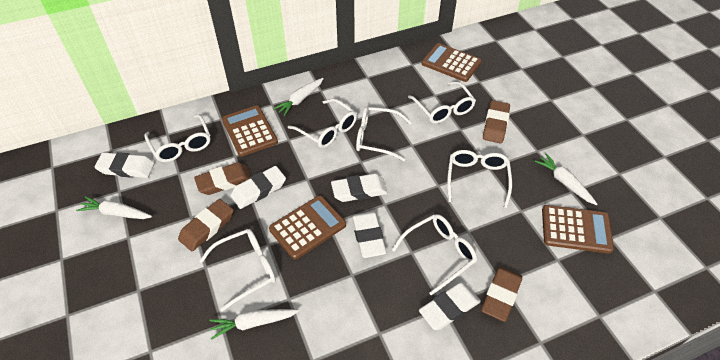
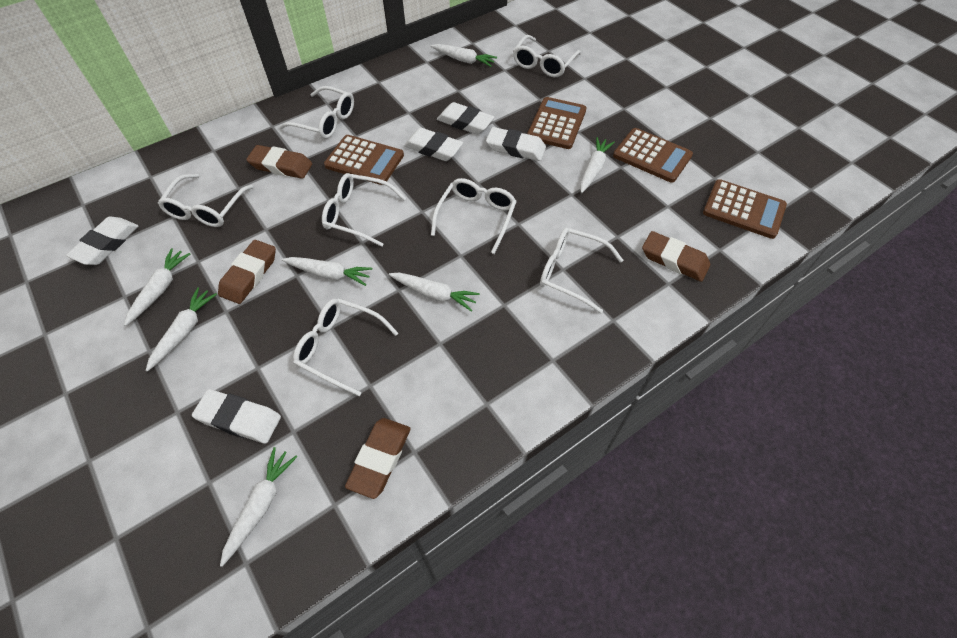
white carrot: 4 -> 7

